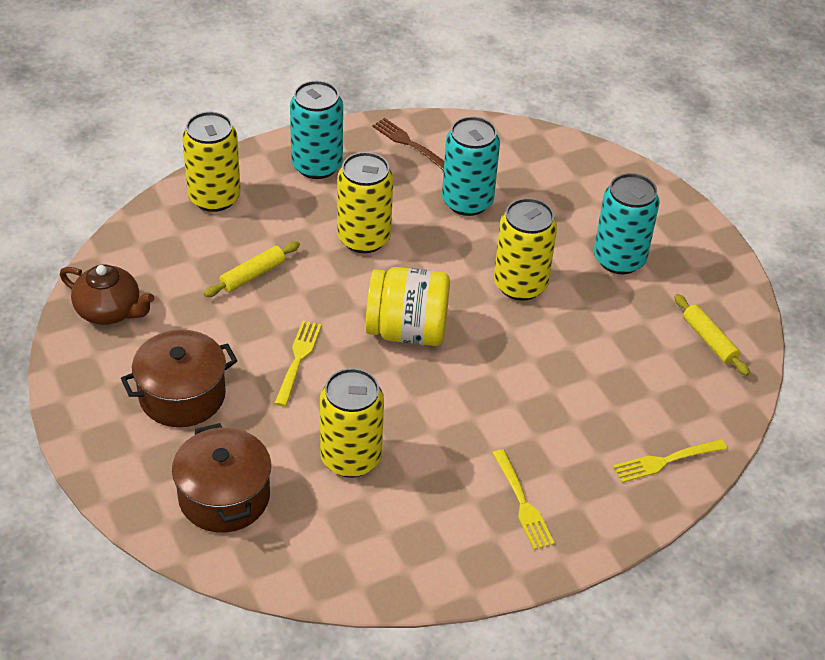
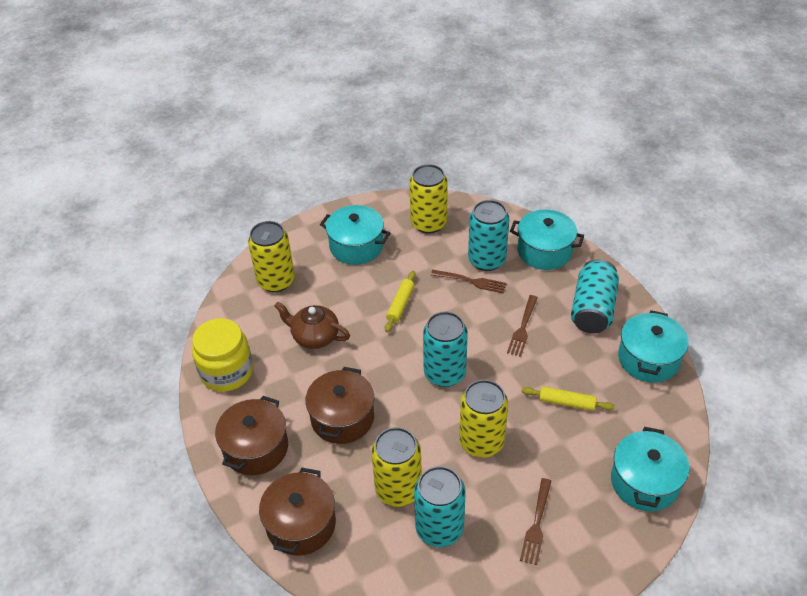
brown fork: 1 -> 3
brown pot: 2 -> 3
turquoise can: 3 -> 4
turquoise pot: 0 -> 4
yellow fork: 3 -> 0

